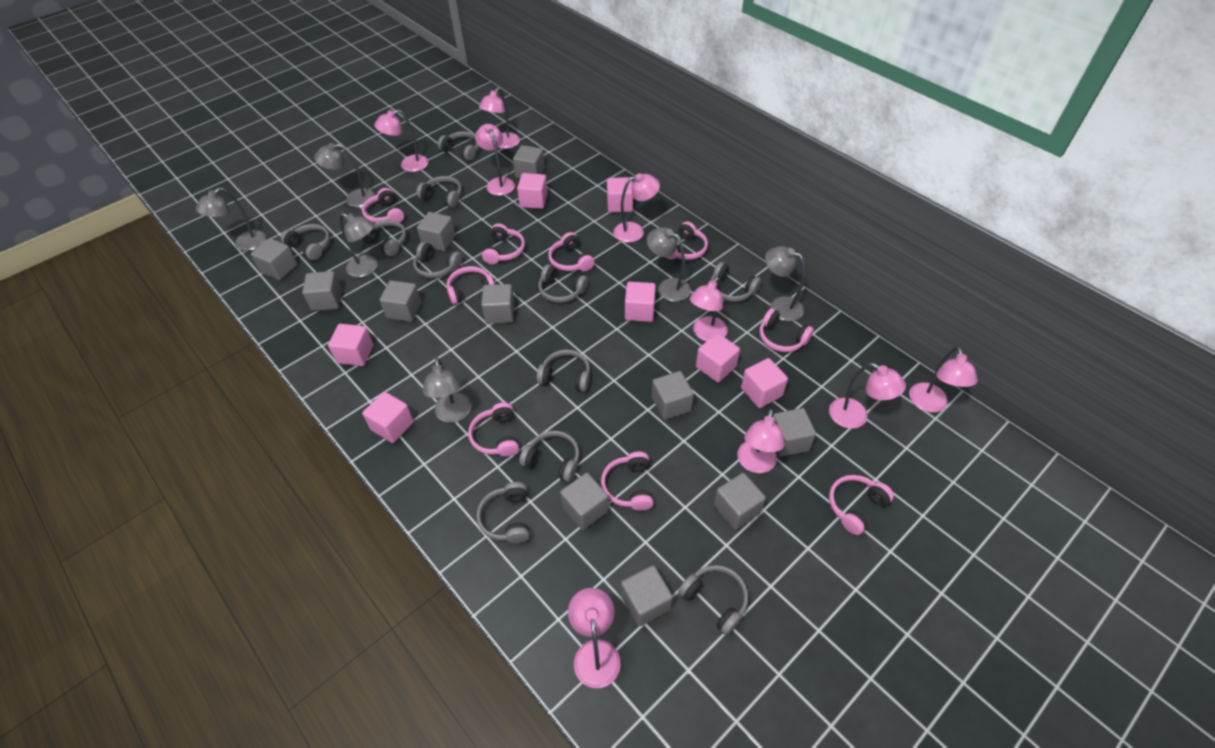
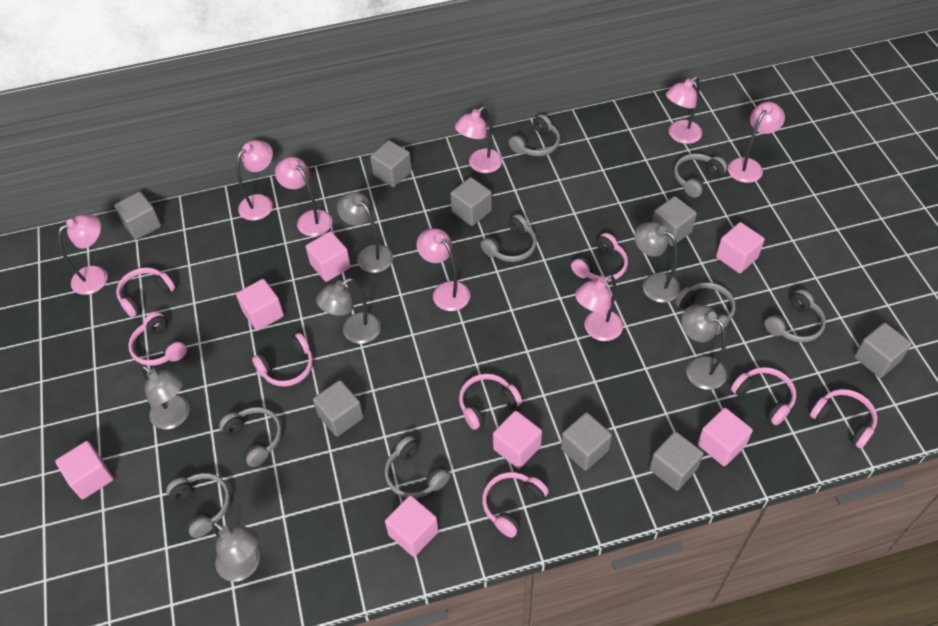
grey cube: 11 -> 8
grey headphones: 11 -> 8
pink headphones: 9 -> 8
pink lamp: 9 -> 8

